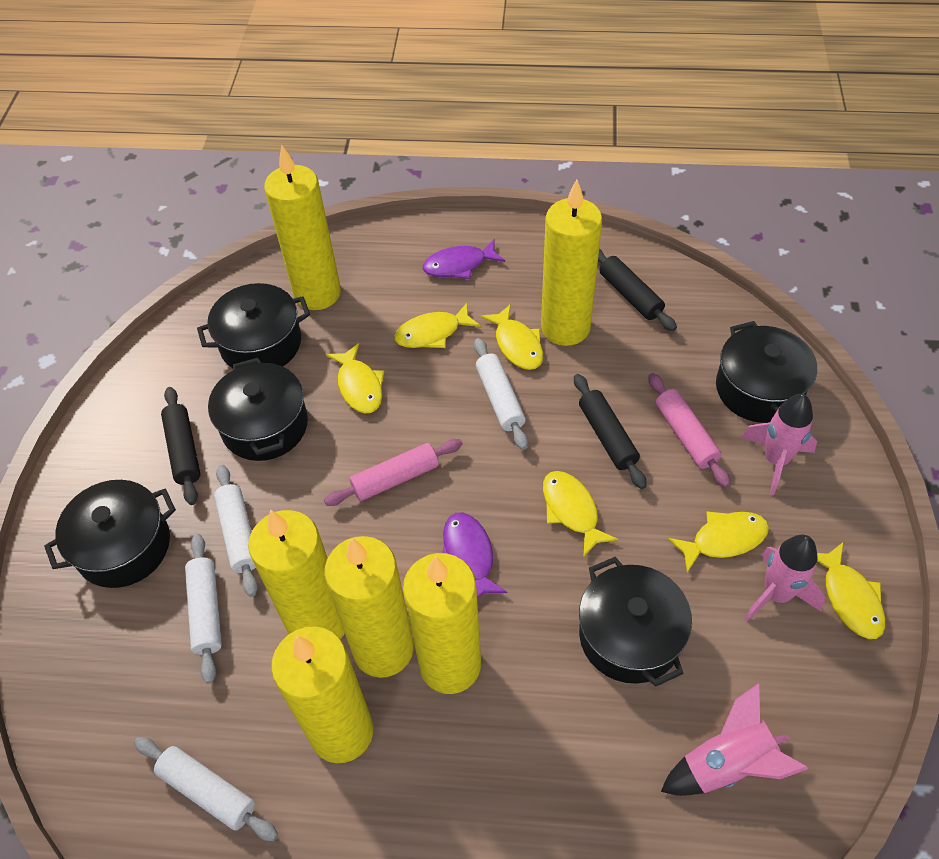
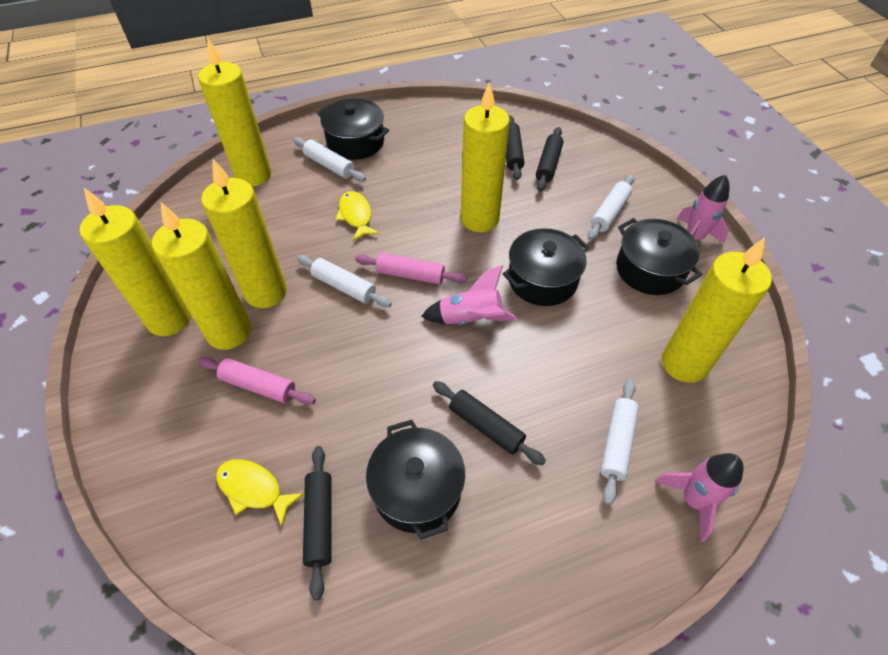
black pot: 5 -> 4
black rolling pin: 3 -> 4
purple fish: 2 -> 0
yellow fish: 6 -> 2

